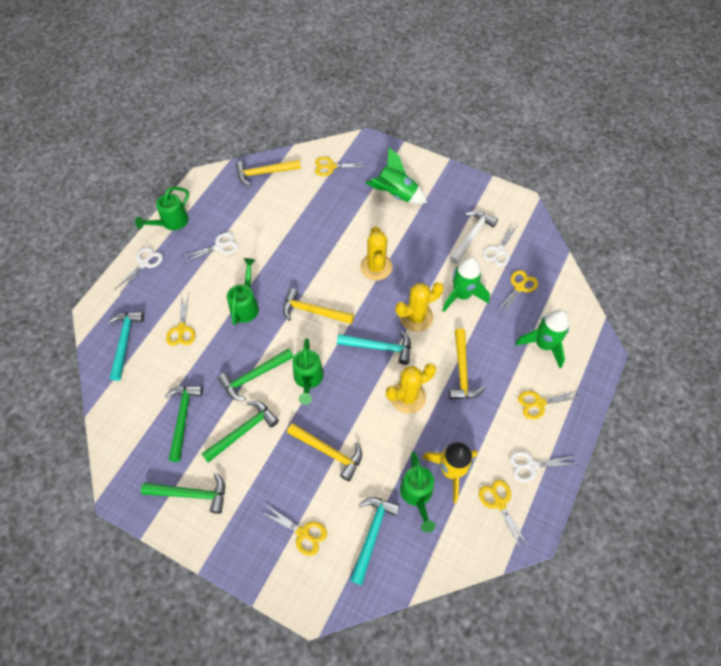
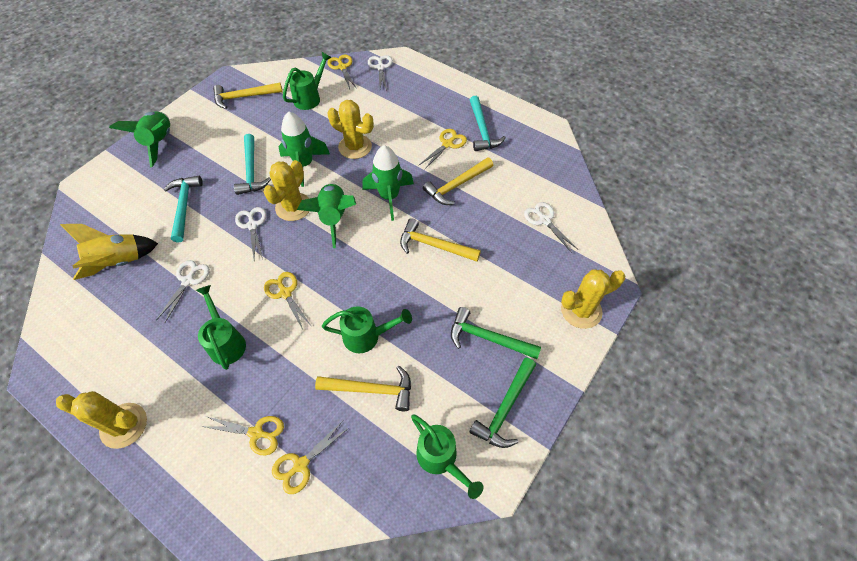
green hammer: 4 -> 2
green rocket: 3 -> 4
white hammer: 1 -> 0
yellow cactus: 3 -> 4
yellow scissors: 6 -> 5

